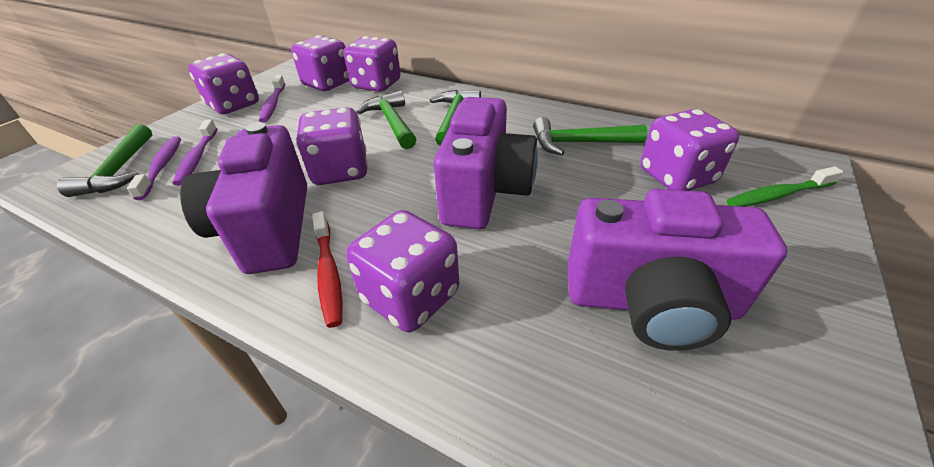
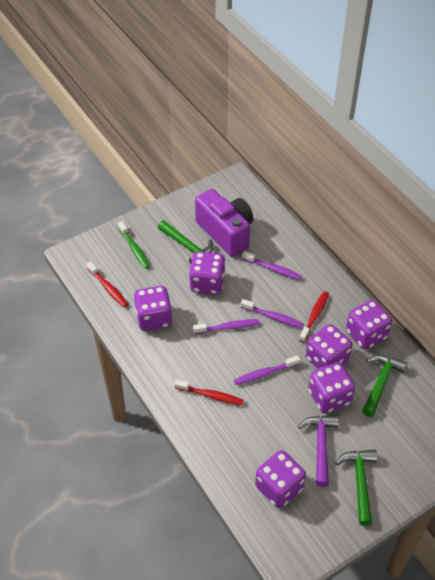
green hammer: 4 -> 3
purple camera: 3 -> 1
purple hammer: 0 -> 1
purple toothbrush: 3 -> 4
red toothbrush: 1 -> 3

